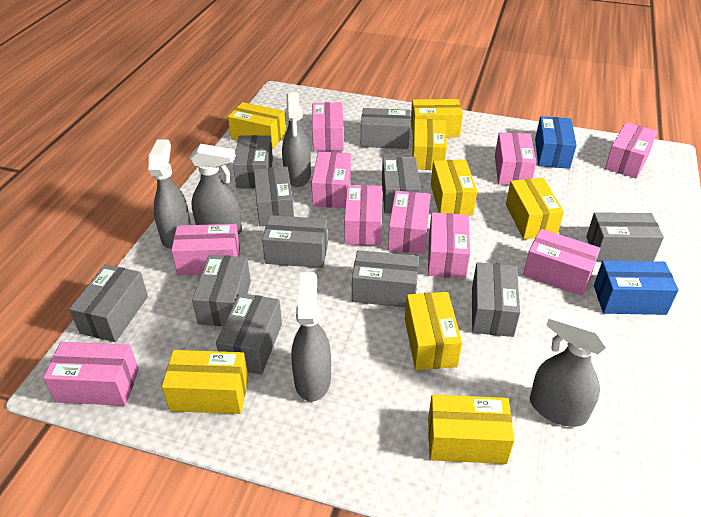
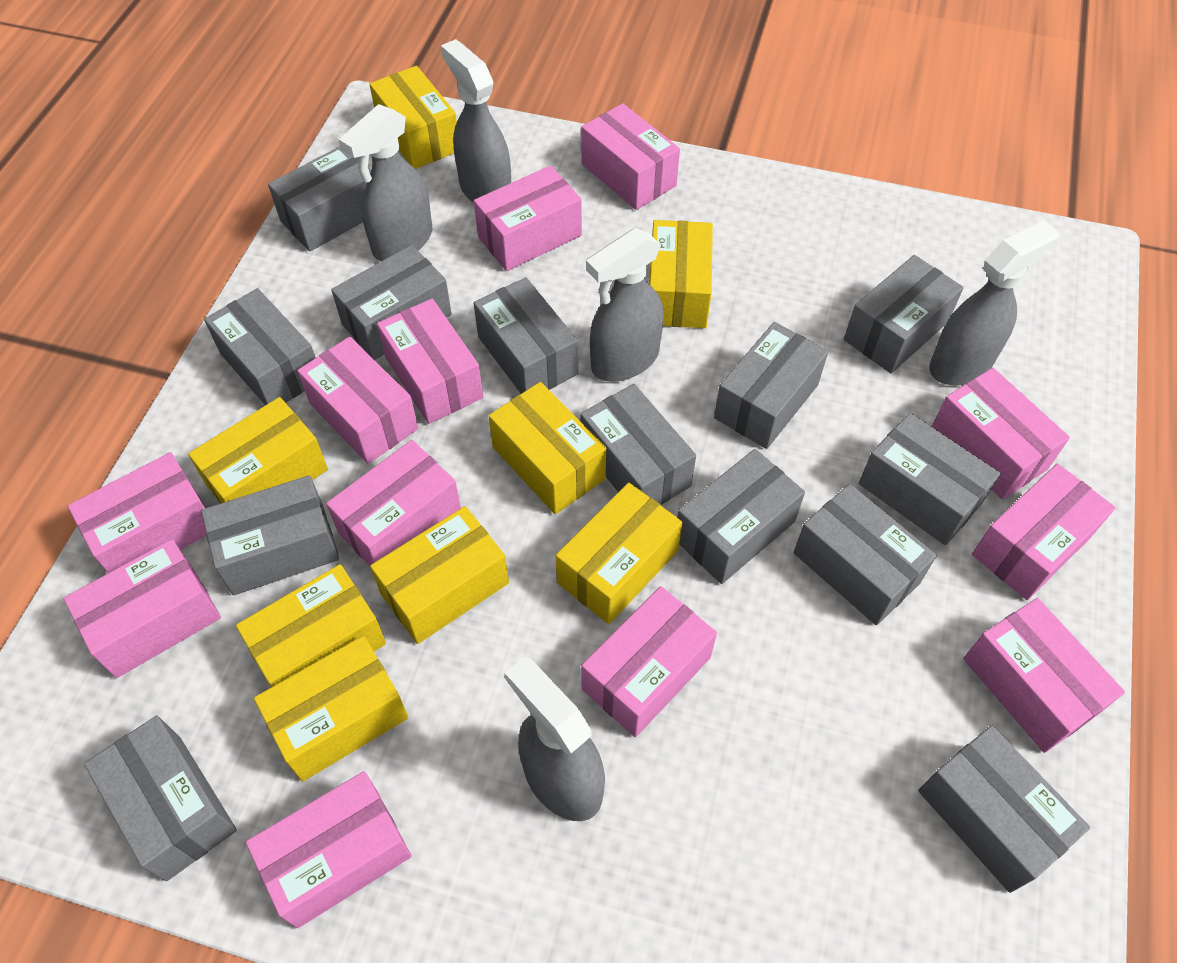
blue box: 2 -> 0
grey box: 11 -> 13
pink box: 10 -> 12

